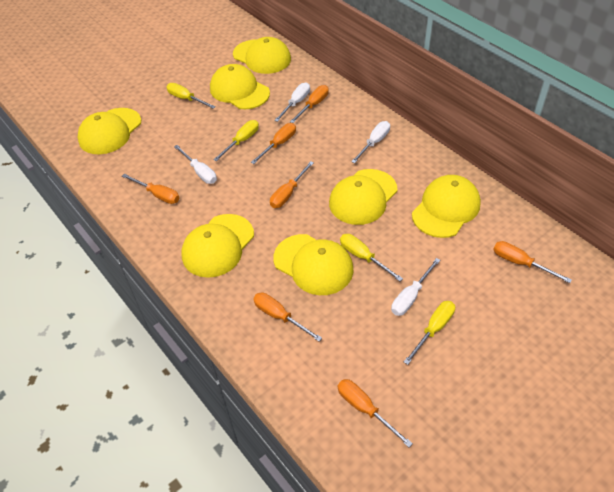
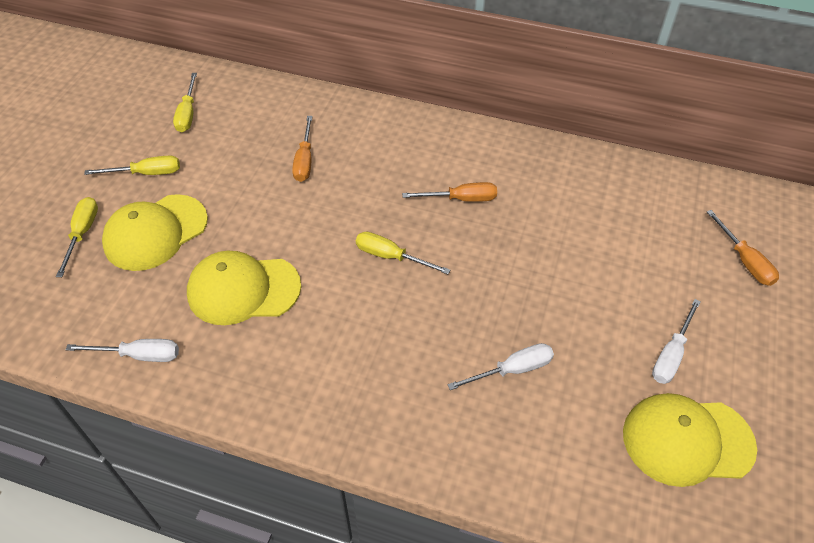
orange screwdriver: 7 -> 3
white screwdriver: 4 -> 3
yellow cap: 7 -> 3

